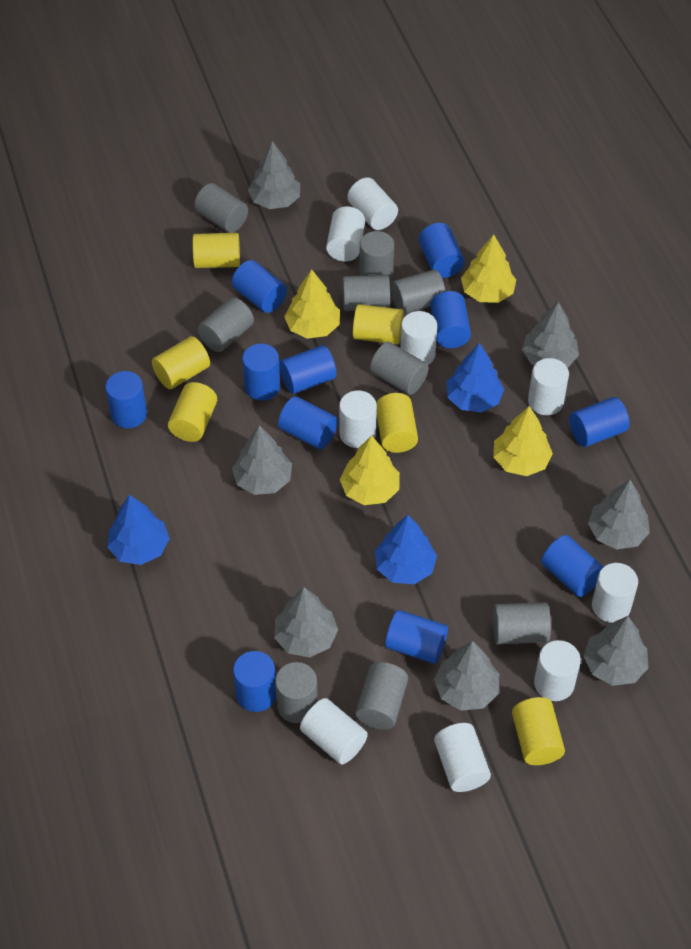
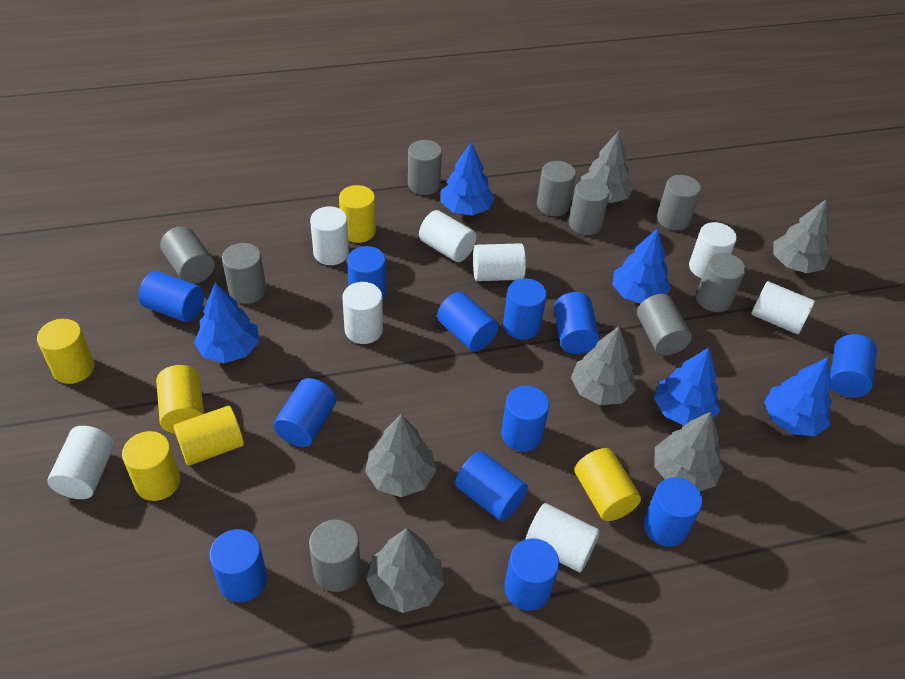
blue cylinder: 11 -> 12
blue tree: 3 -> 5
grey tree: 7 -> 6
white cylinder: 9 -> 8
yellow tree: 4 -> 0

